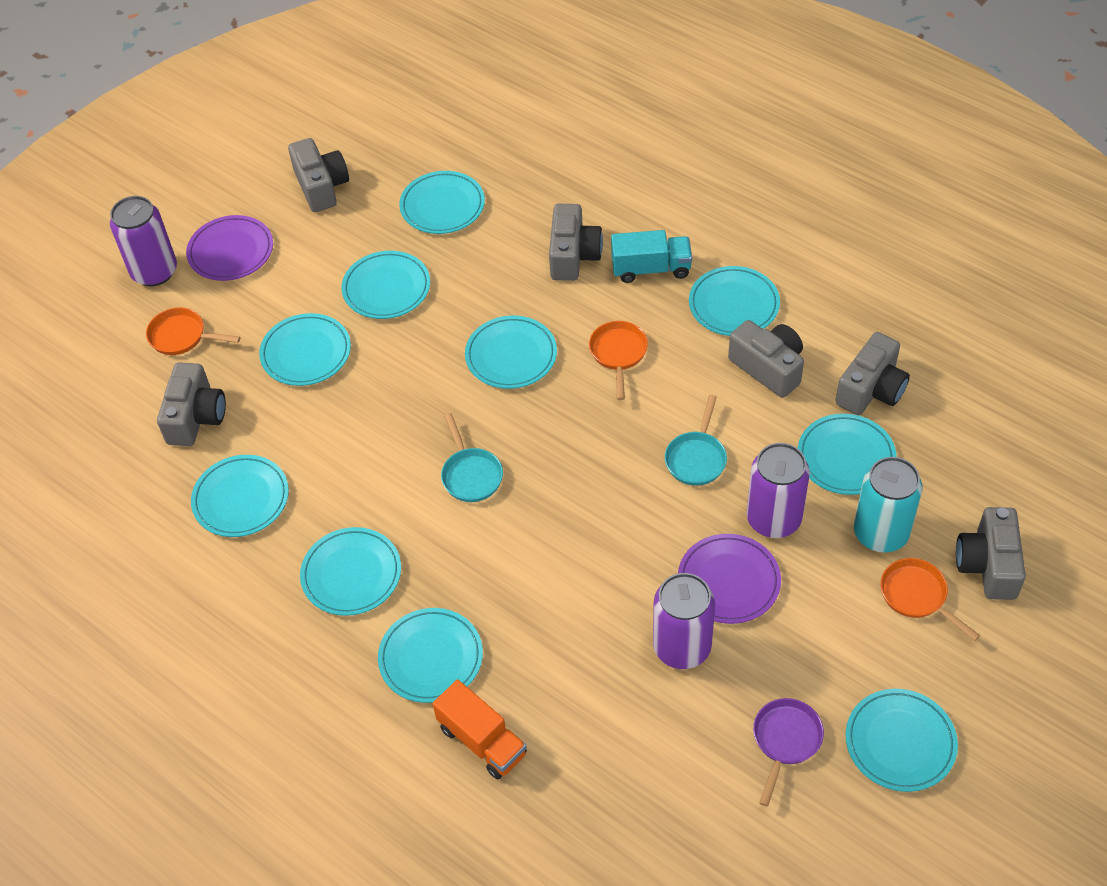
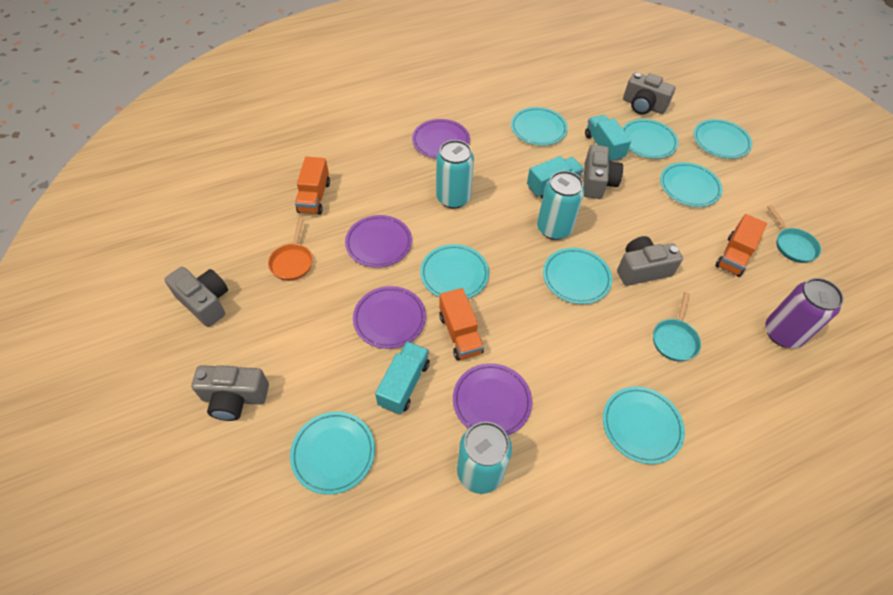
grey camera: 6 -> 5
orange pan: 3 -> 1
orange truck: 1 -> 3
purple can: 3 -> 1
purple pan: 1 -> 0
purple plate: 2 -> 4
turquoise can: 1 -> 3
turquoise plate: 10 -> 8
turquoise truck: 1 -> 3

